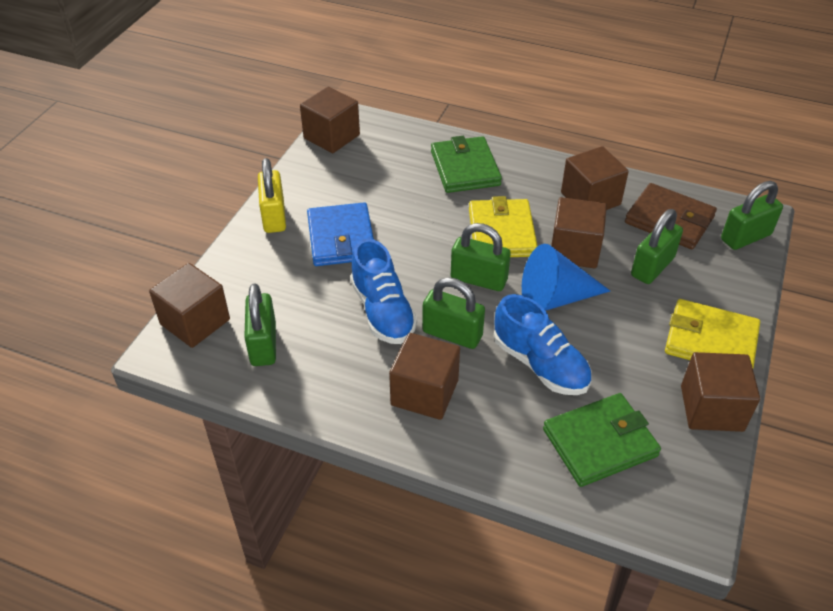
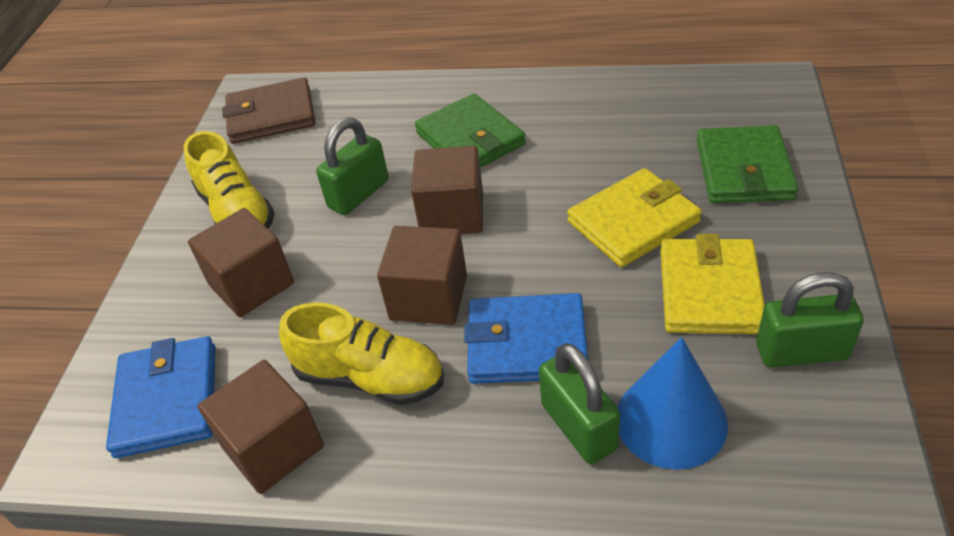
blue shoe: 2 -> 0
blue wallet: 1 -> 2
brown cube: 6 -> 4
green padlock: 5 -> 3
yellow padlock: 1 -> 0
yellow shoe: 0 -> 2

